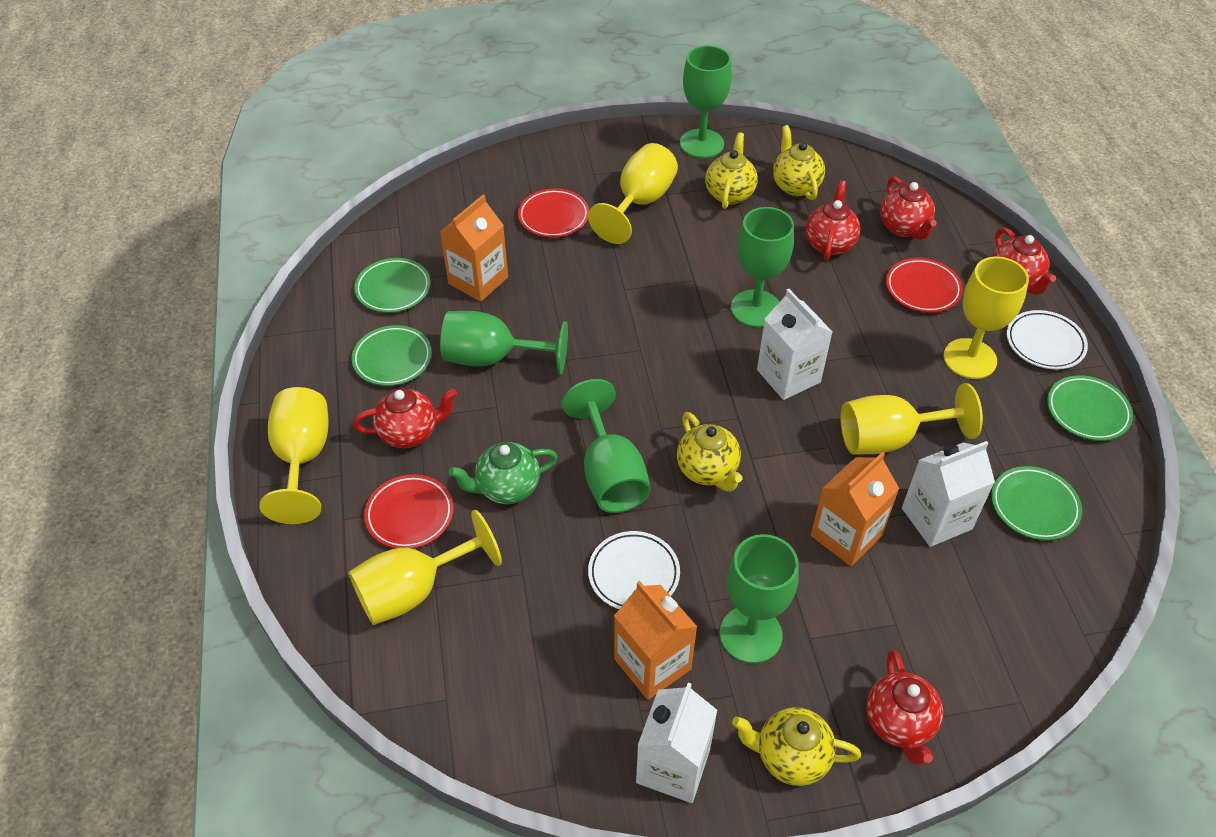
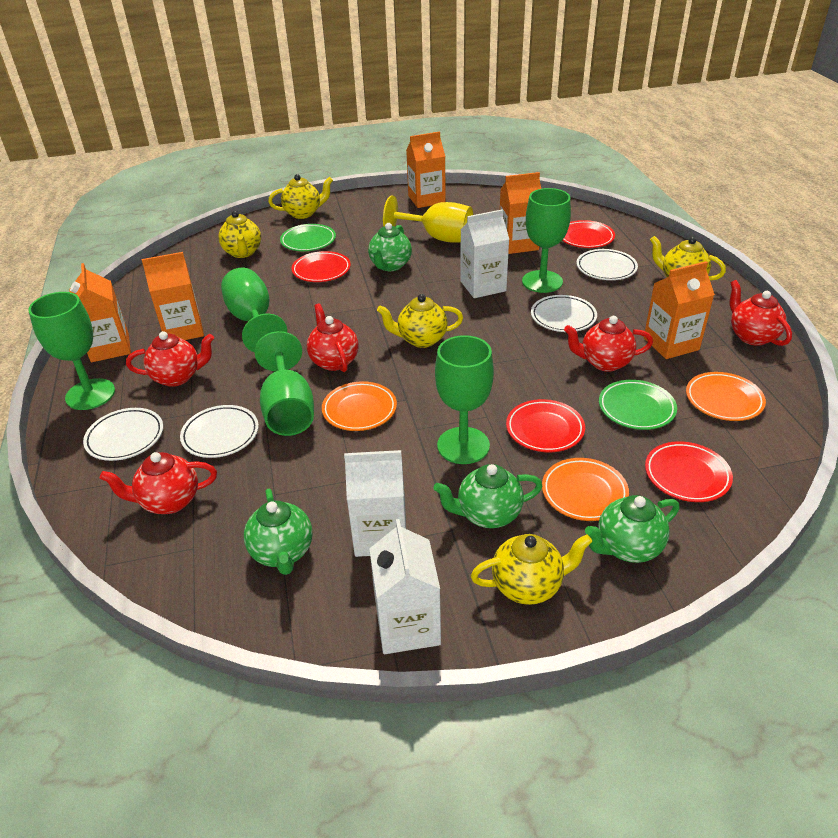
green plate: 4 -> 2
green teapot: 1 -> 4
orange carton: 3 -> 5
orange plate: 0 -> 3
red plate: 3 -> 4
white plate: 2 -> 4
yellow goblet: 5 -> 1
yellow teapot: 4 -> 5

